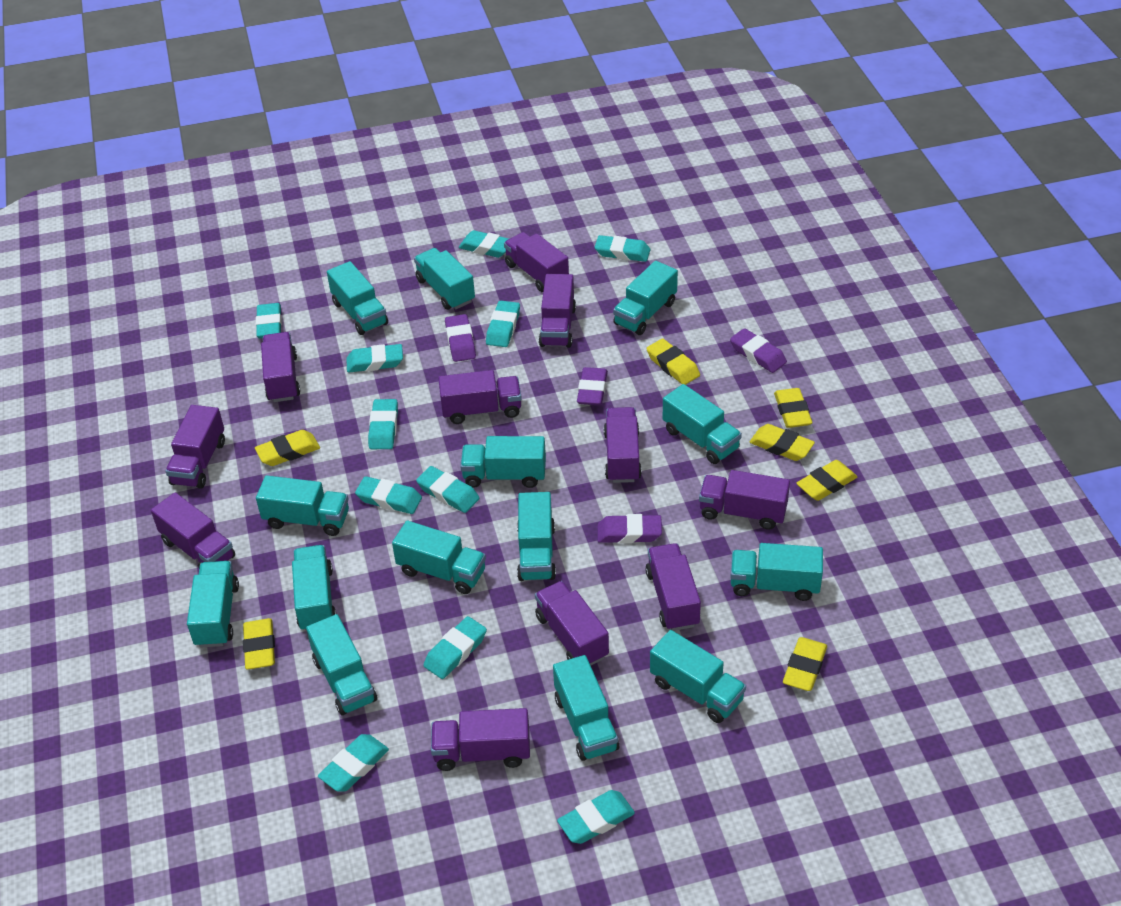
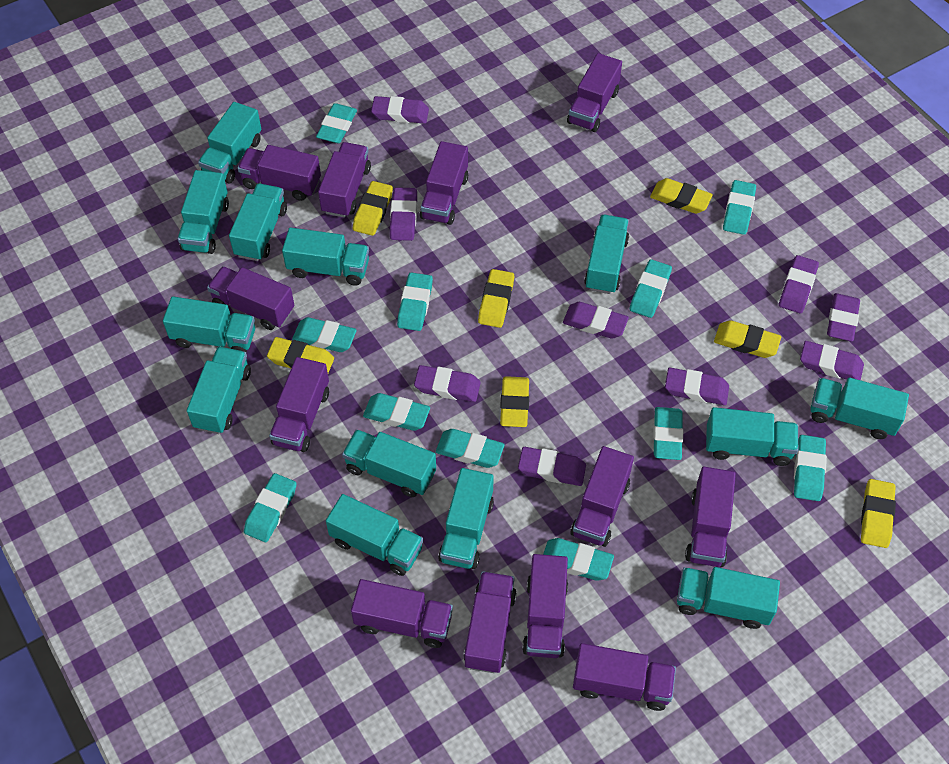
purple eraser: 4 -> 9
purple truck: 11 -> 12
turquoise truck: 14 -> 13

